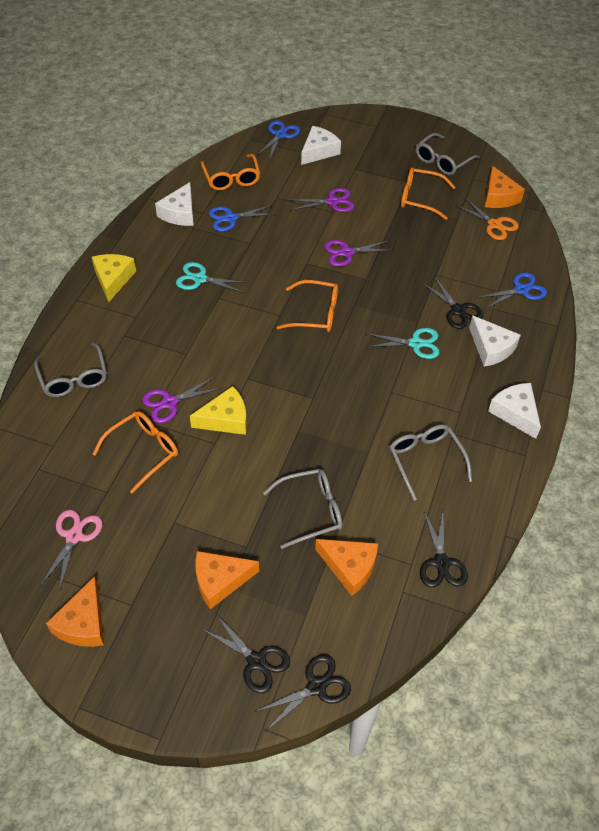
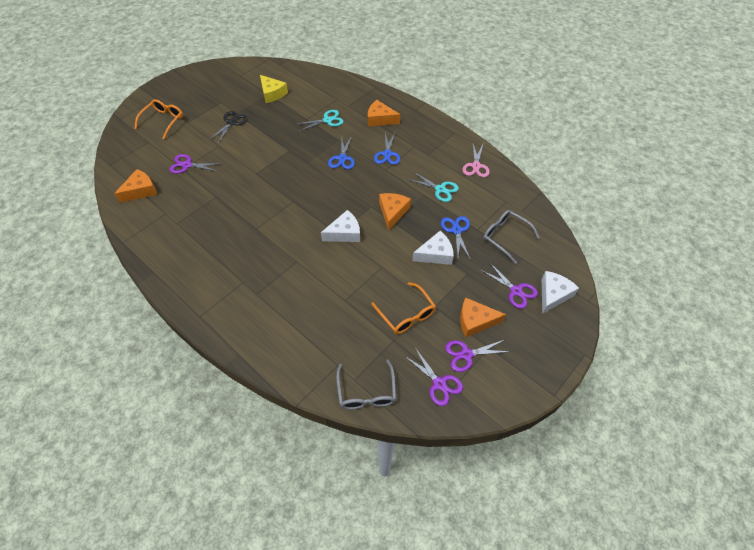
black scissors: 4 -> 1
grey glasses: 4 -> 2
orange glasses: 4 -> 2
orange scissors: 1 -> 0
purple scissors: 3 -> 4
white cheese: 4 -> 3
yellow cheese: 2 -> 1

